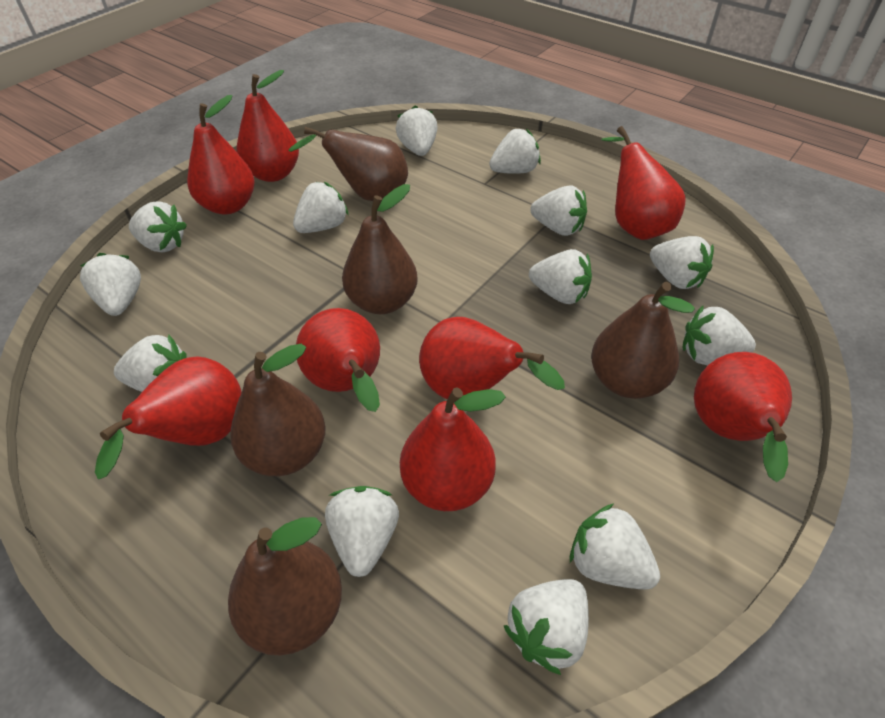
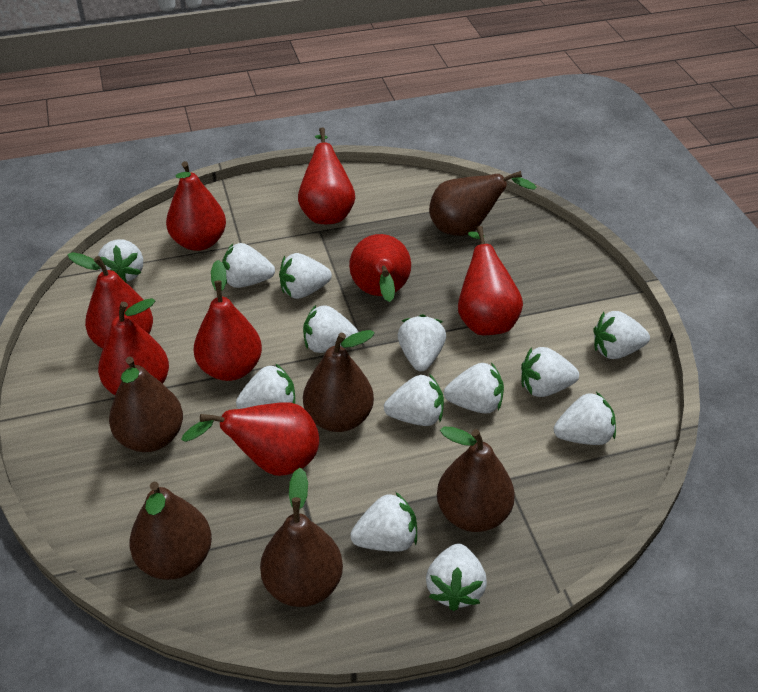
brown pear: 5 -> 6

